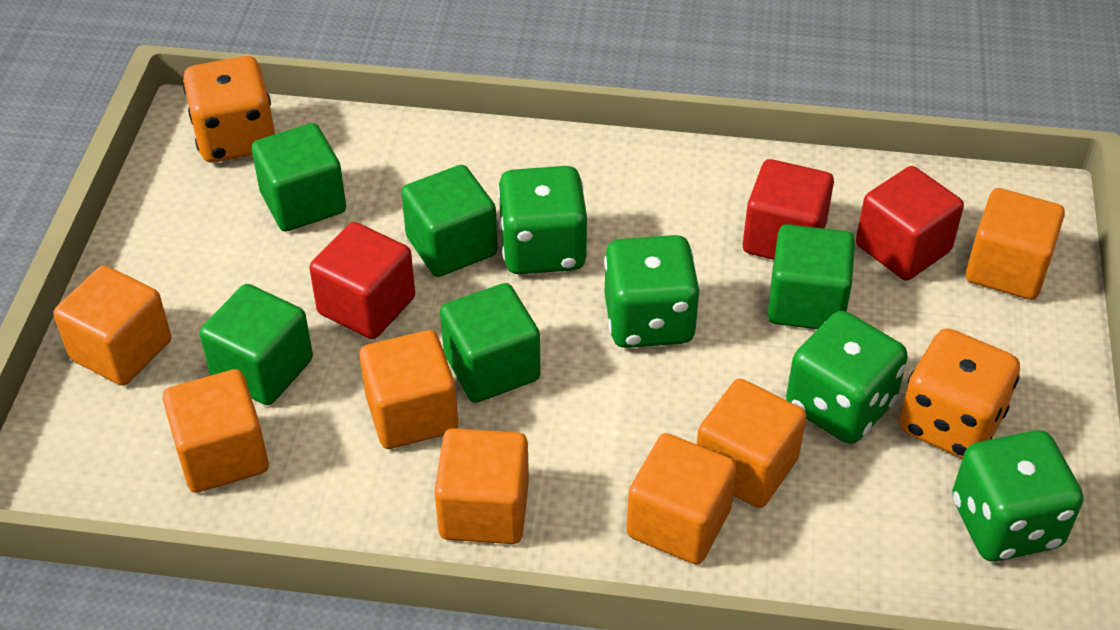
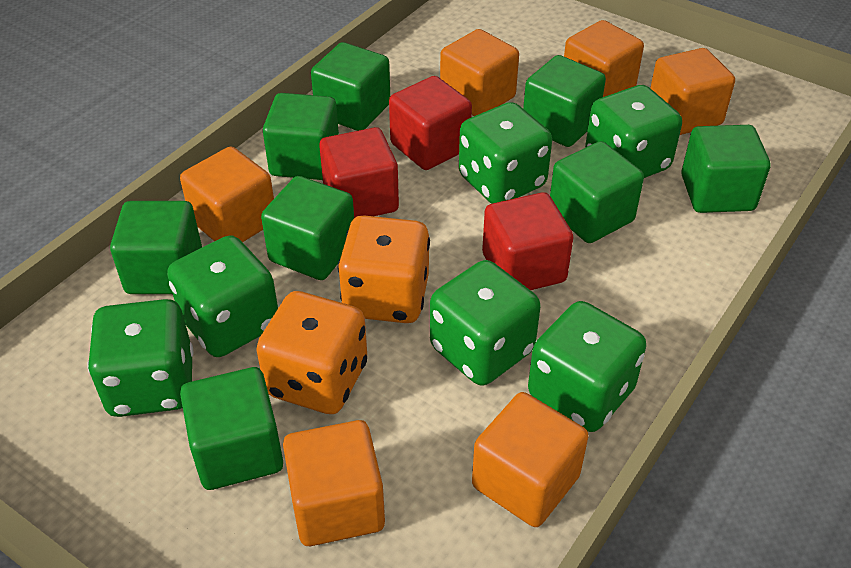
green cube: 5 -> 8
green dice: 4 -> 6
orange cube: 7 -> 6

